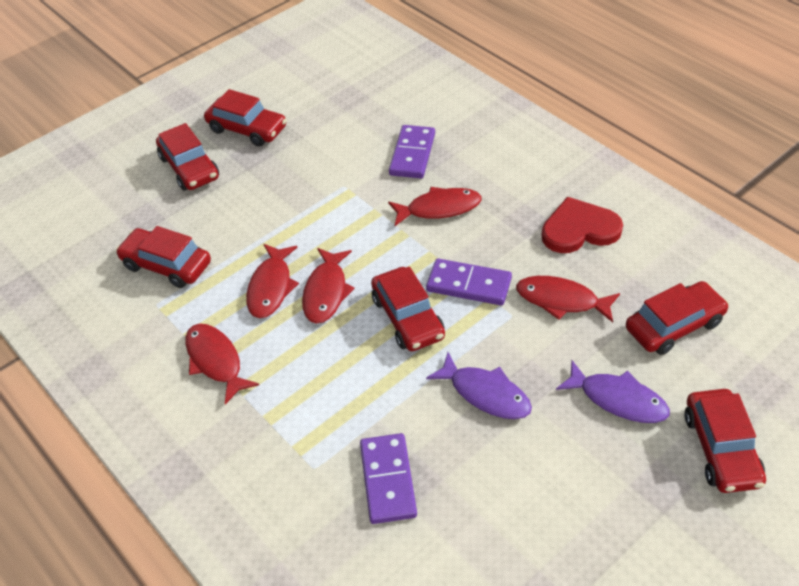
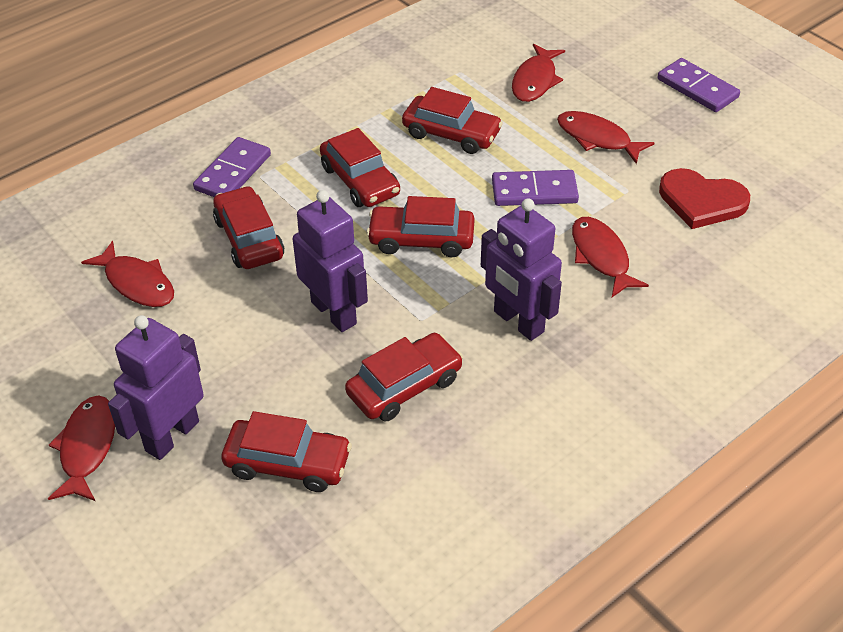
purple fish: 2 -> 0
purple robot: 0 -> 3

